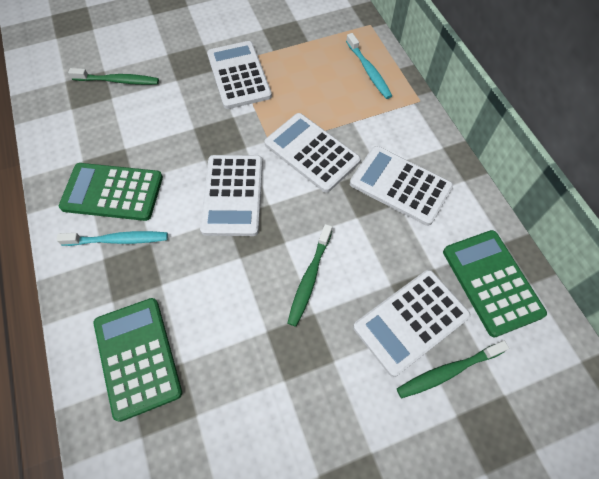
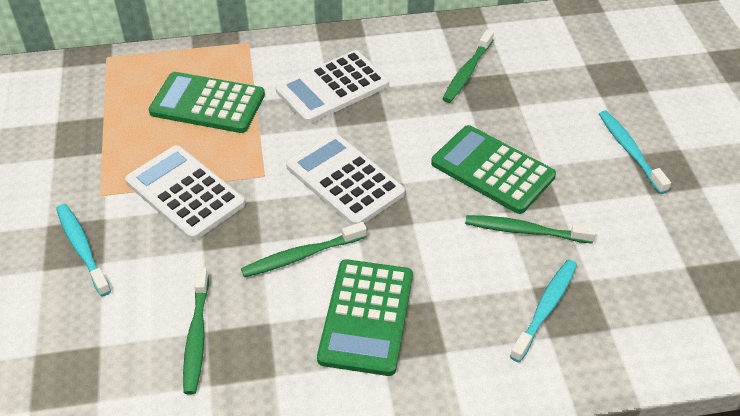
green toothbrush: 3 -> 4
turquoise toothbrush: 2 -> 3
white calculator: 5 -> 3

